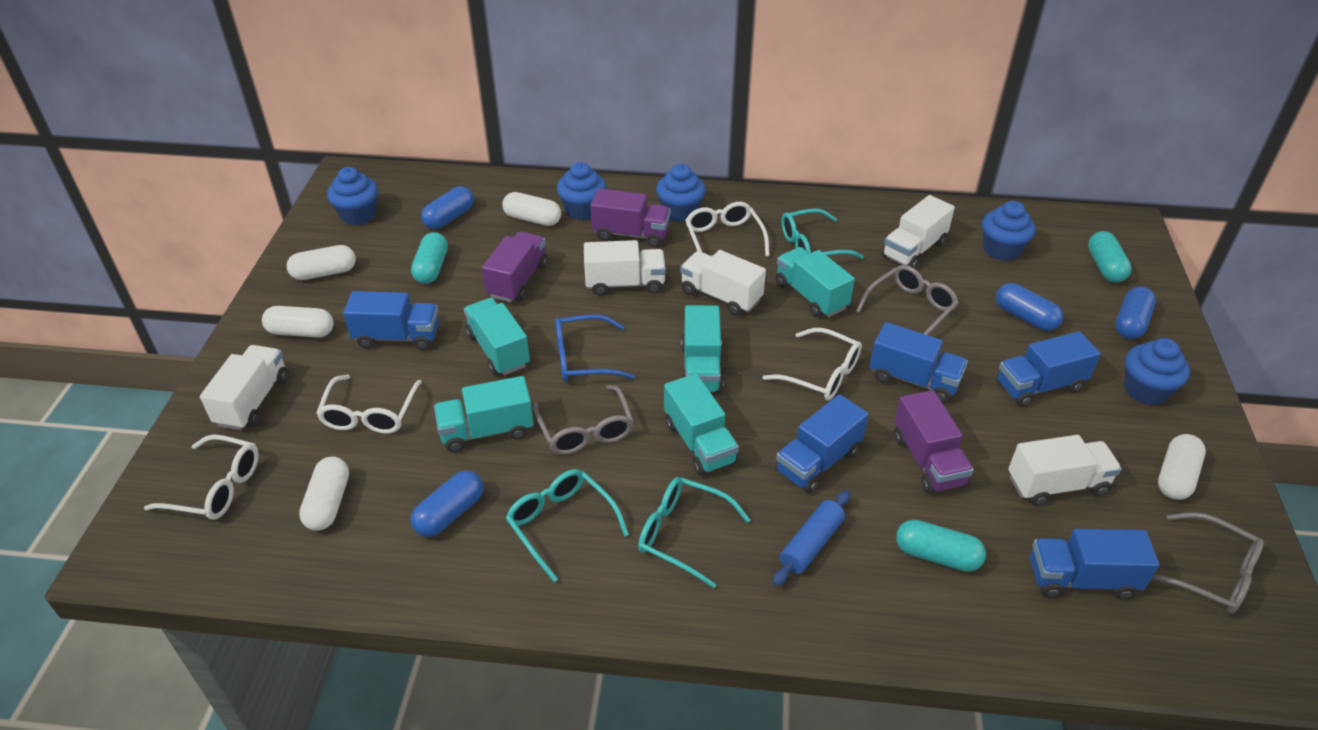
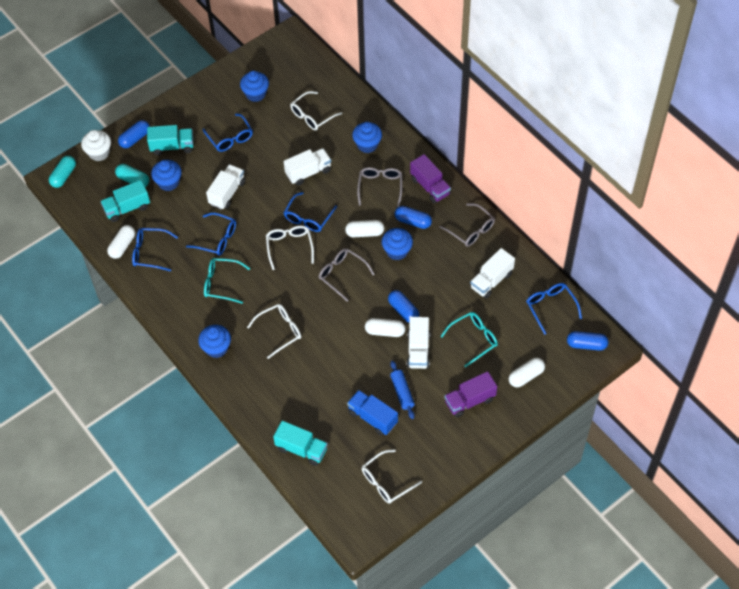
blue glasses: 1 -> 5
blue truck: 5 -> 1
purple truck: 3 -> 2
turquoise capsule: 3 -> 2
turquoise glasses: 3 -> 2
turquoise truck: 5 -> 3
white capsule: 5 -> 4
white cupcake: 0 -> 1
white truck: 5 -> 4

